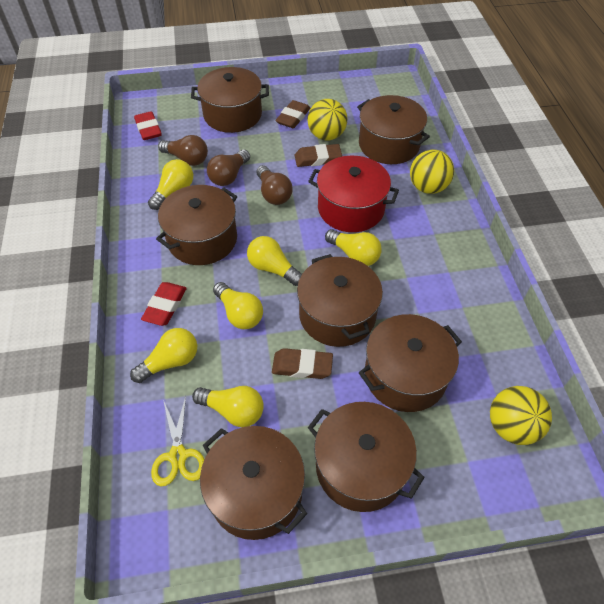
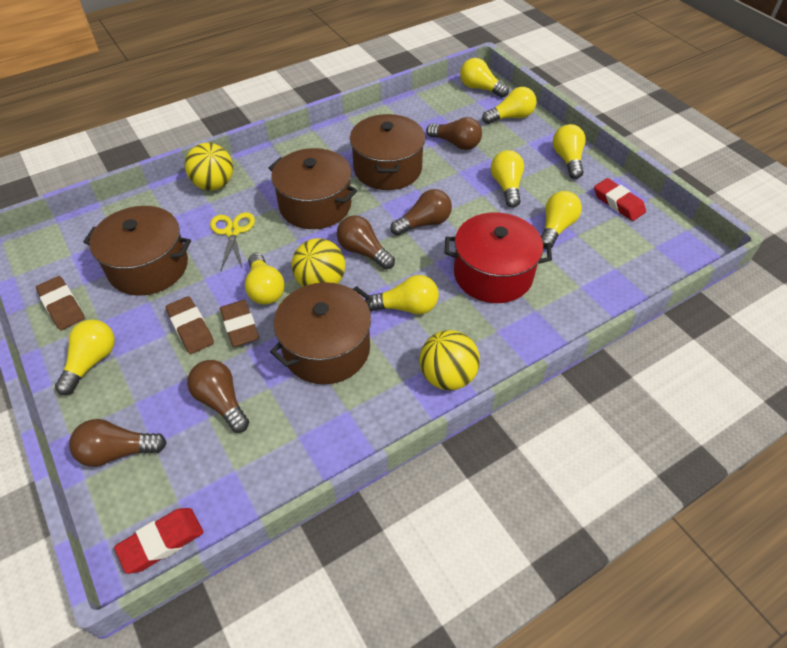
brown light bulb: 3 -> 5
brown pot: 7 -> 4
yellow light bulb: 6 -> 8

